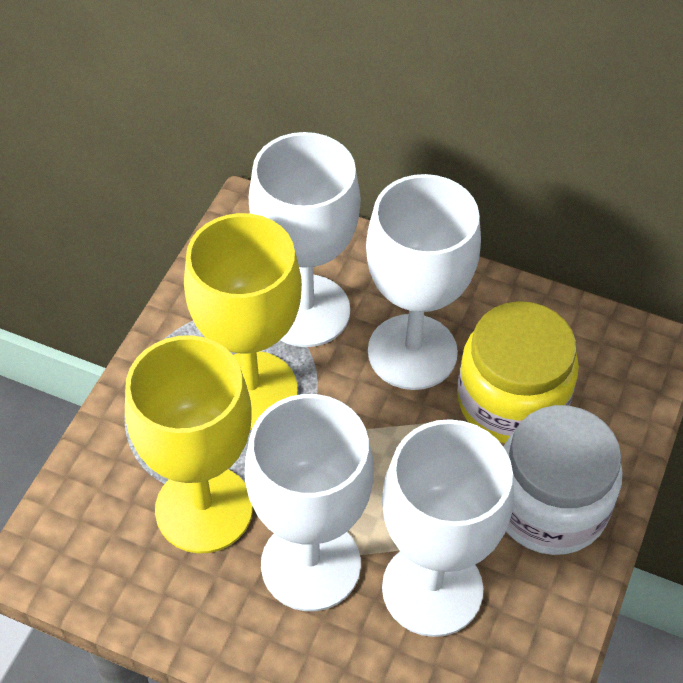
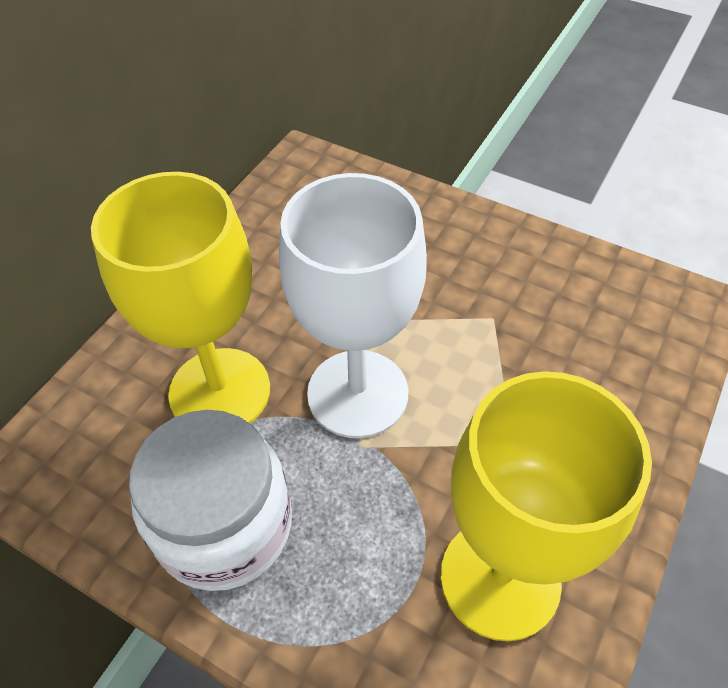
white goblet: 4 -> 1
yellow jar: 1 -> 0

